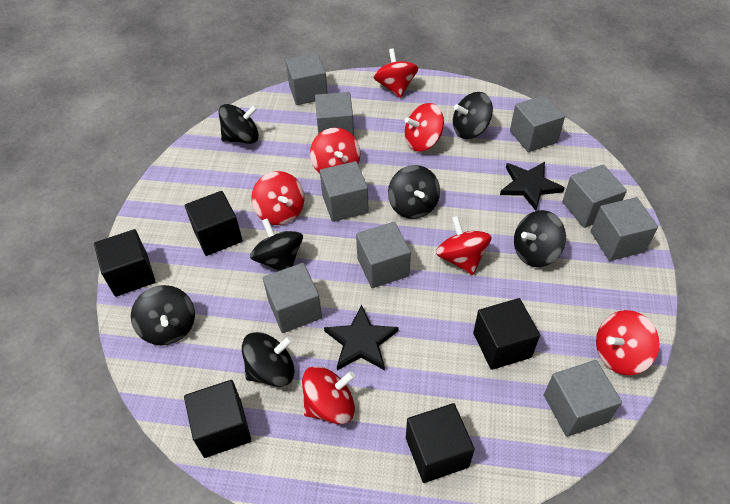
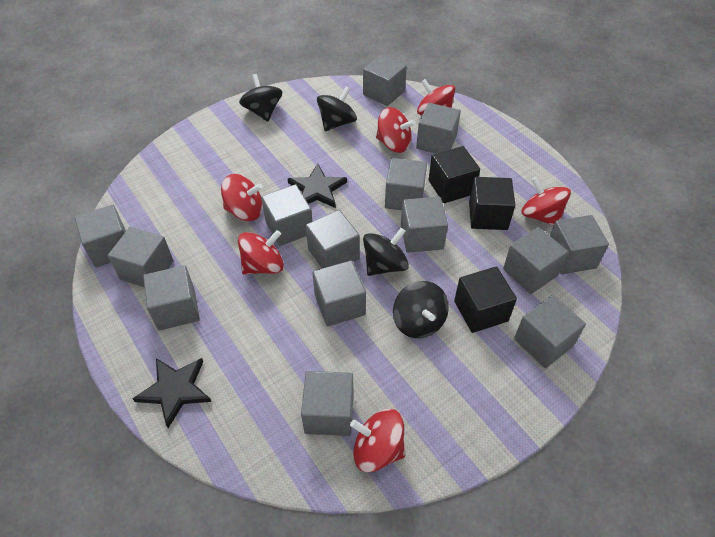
black cube: 5 -> 3
black spinning top: 7 -> 4
grey cube: 9 -> 14
red spinning top: 7 -> 6

